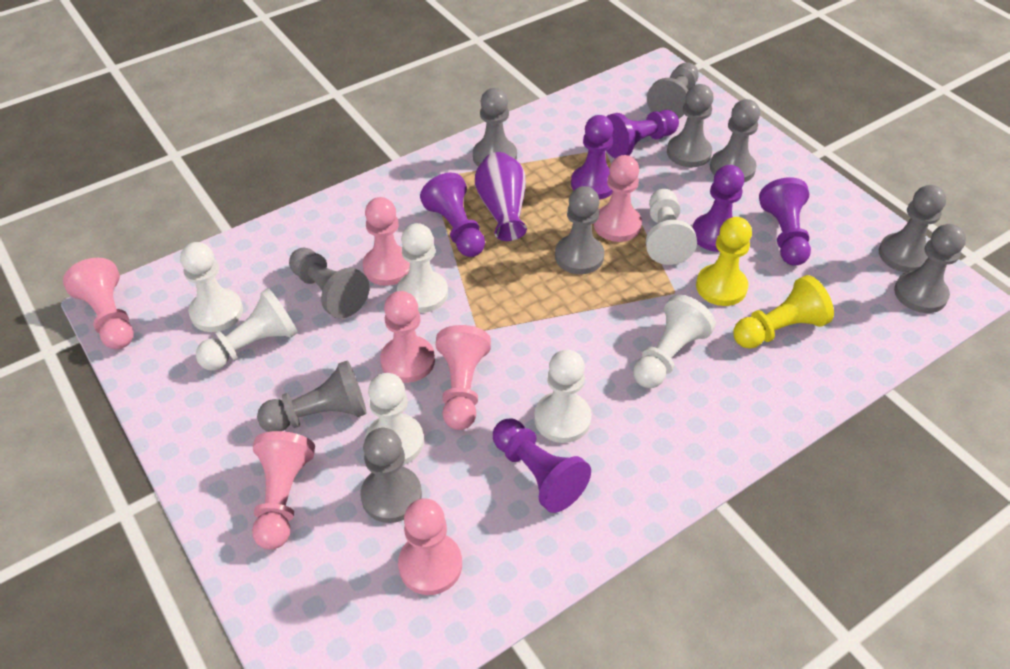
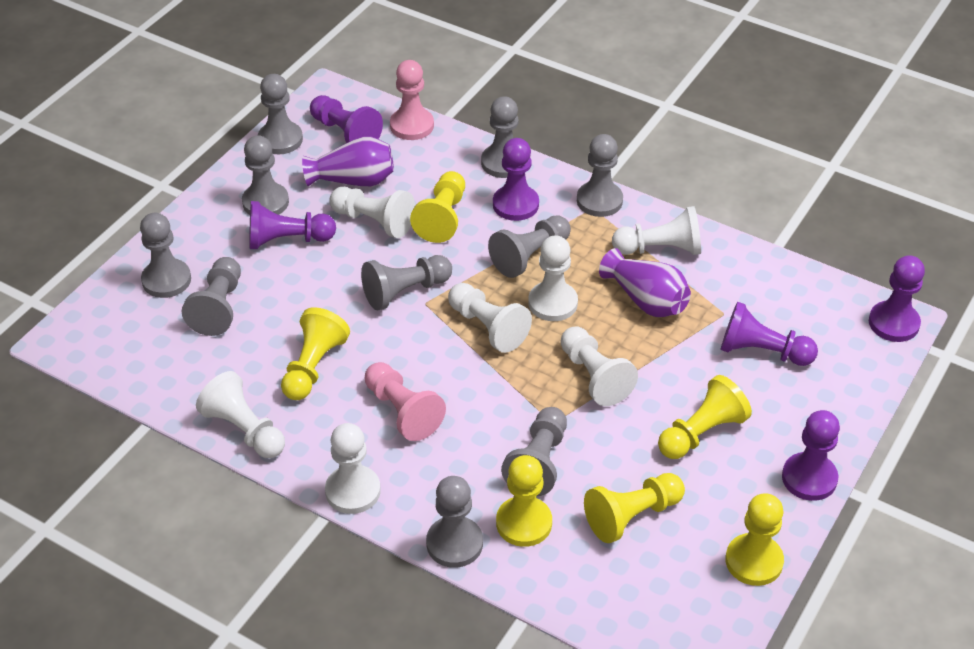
pink pawn: 7 -> 2
purple vase: 1 -> 2
yellow pawn: 2 -> 6

